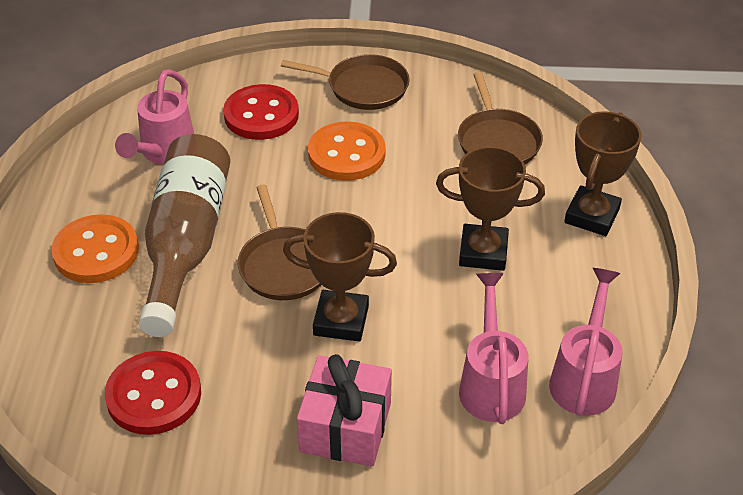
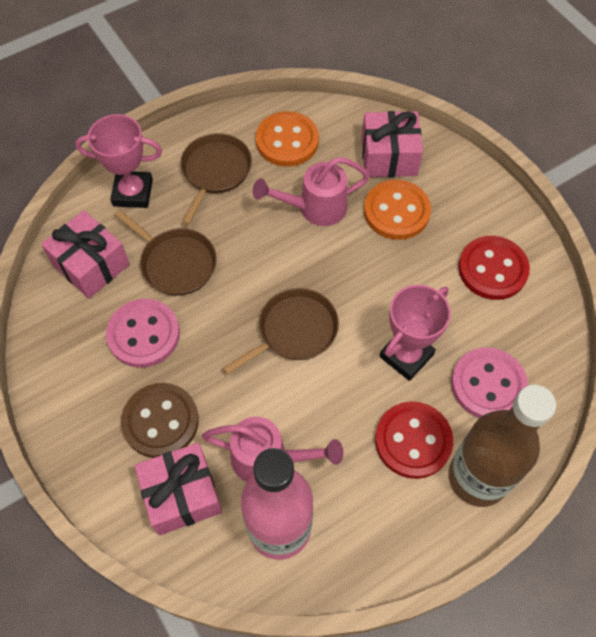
brown button: 0 -> 1
brown trophy: 3 -> 0
pink bottle: 0 -> 1
pink button: 0 -> 2
pink gift: 1 -> 3
pink trophy: 0 -> 2
pink watering can: 3 -> 2

